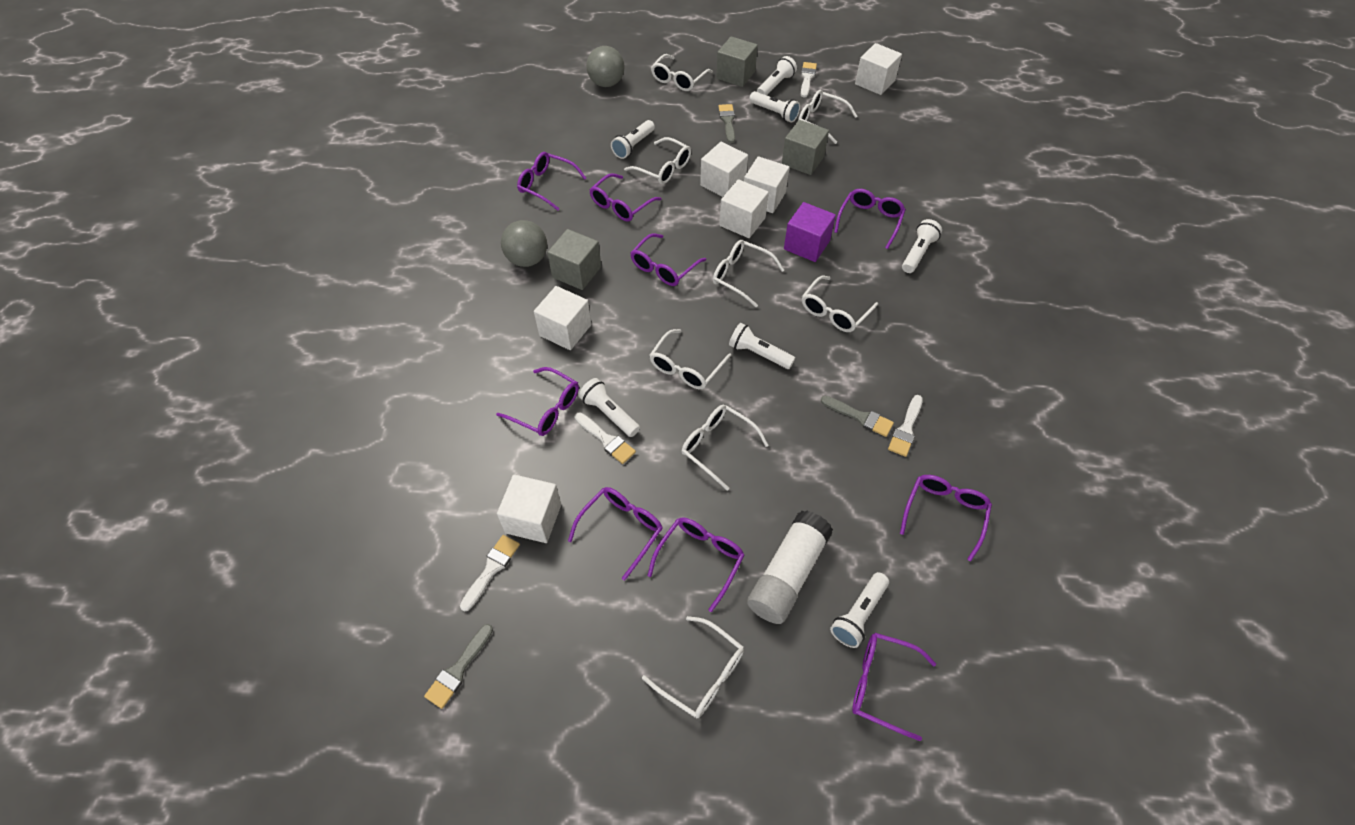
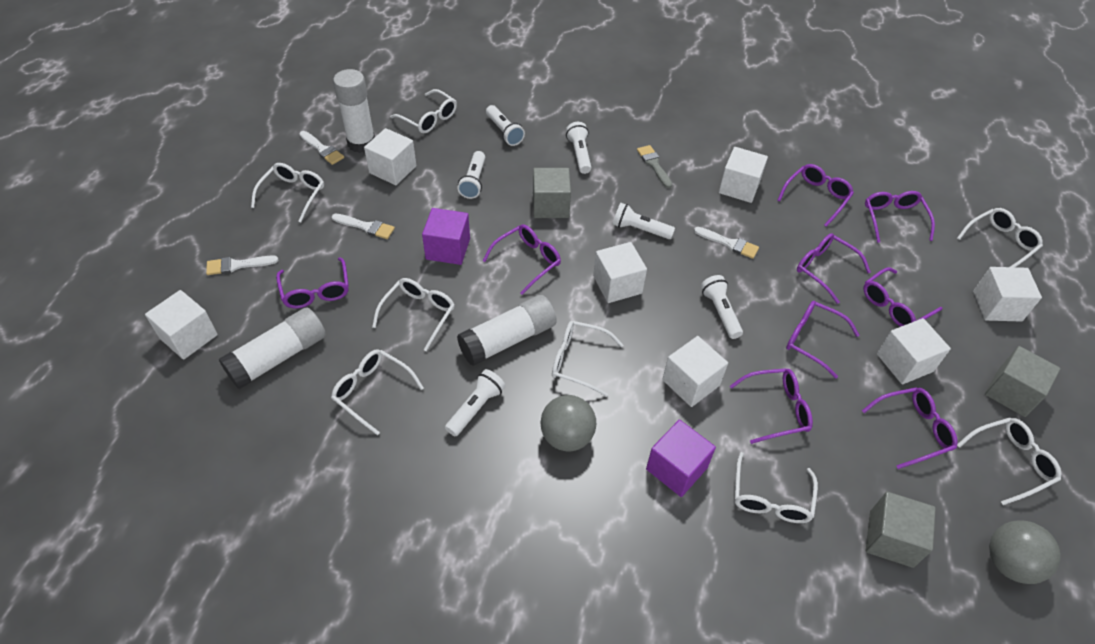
grey brush: 3 -> 1
purple cube: 1 -> 2
white cube: 6 -> 7
white flashlight: 7 -> 6
white glue stick: 1 -> 3

